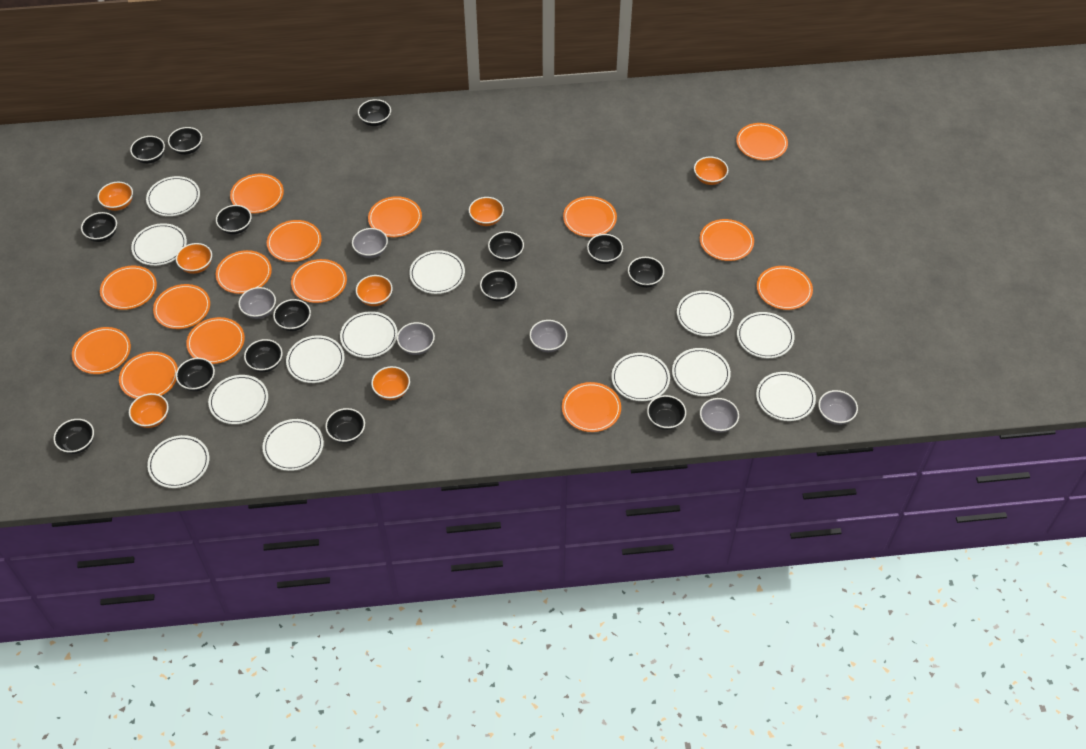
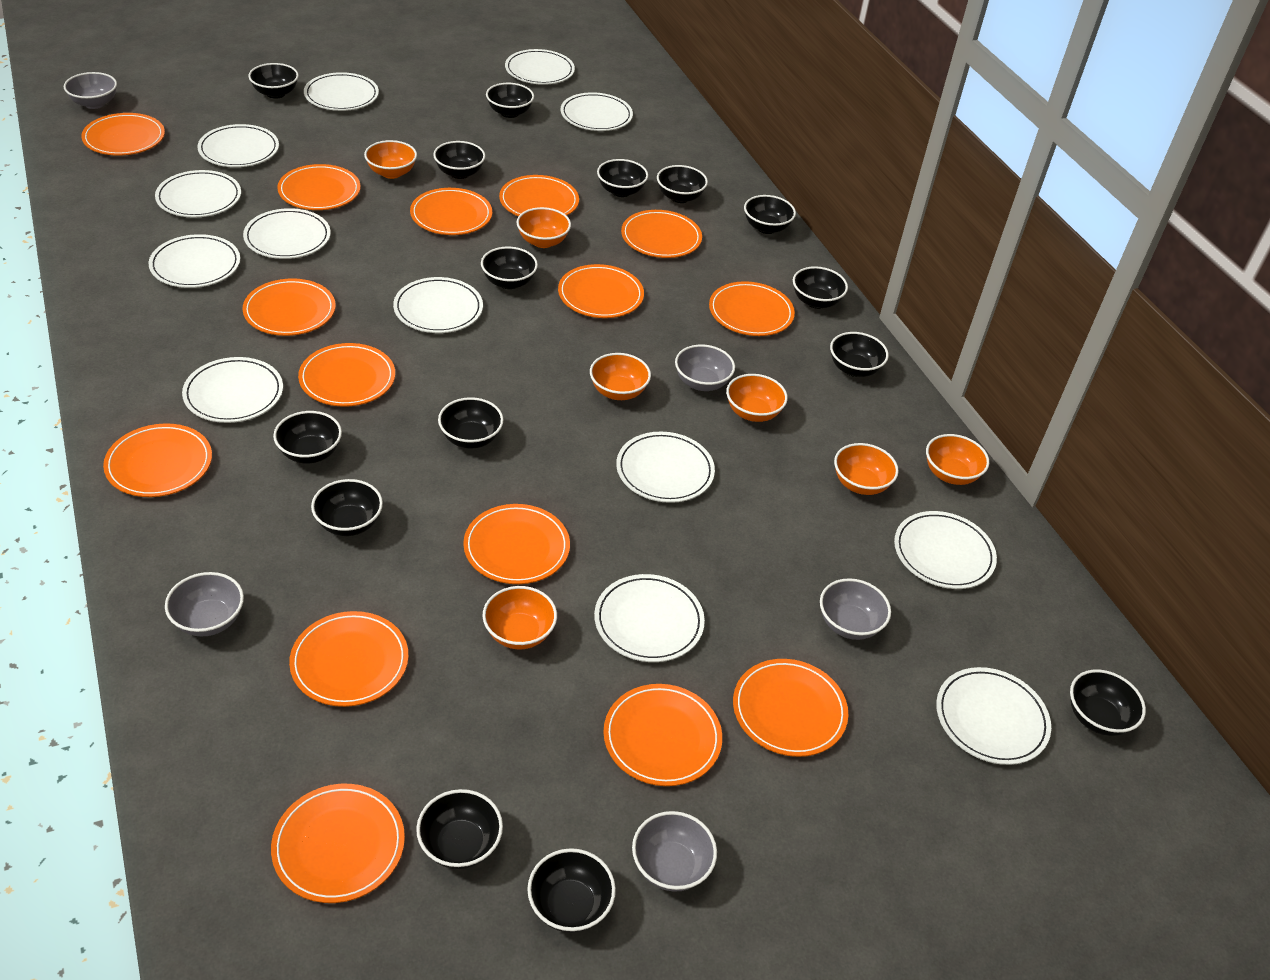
grey bowl: 6 -> 5

